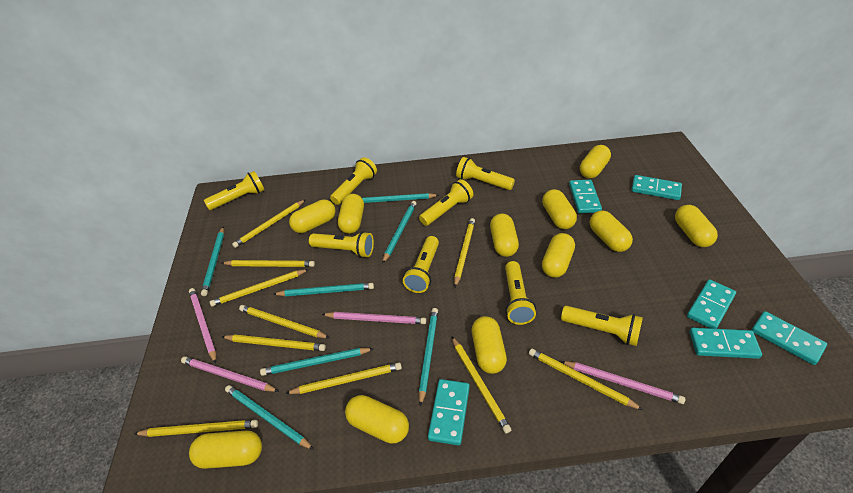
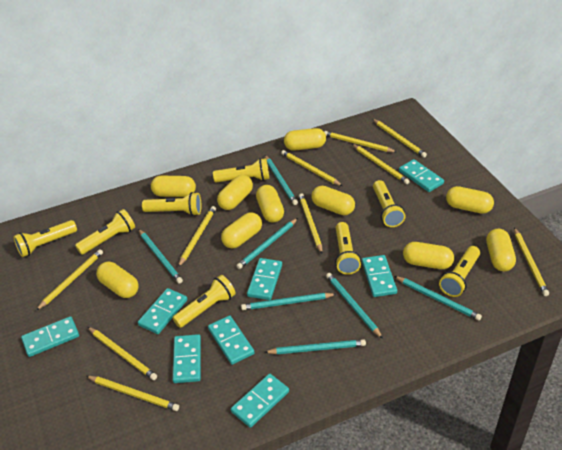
pink pencil: 4 -> 0
turquoise domino: 6 -> 8
yellow capsule: 11 -> 10

